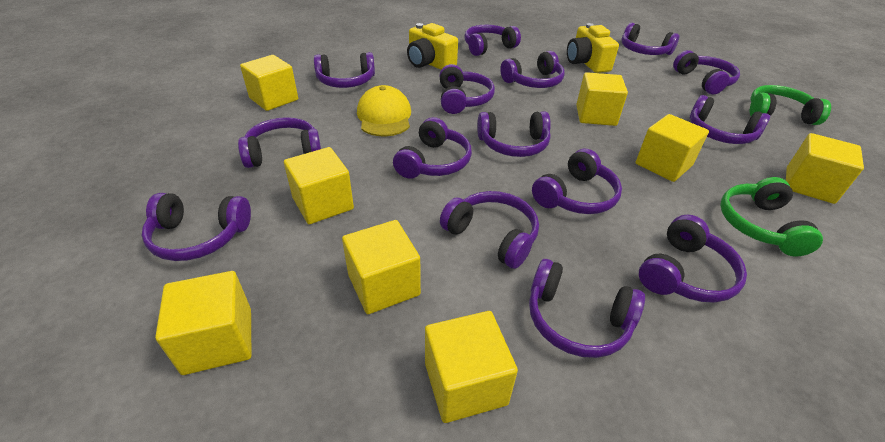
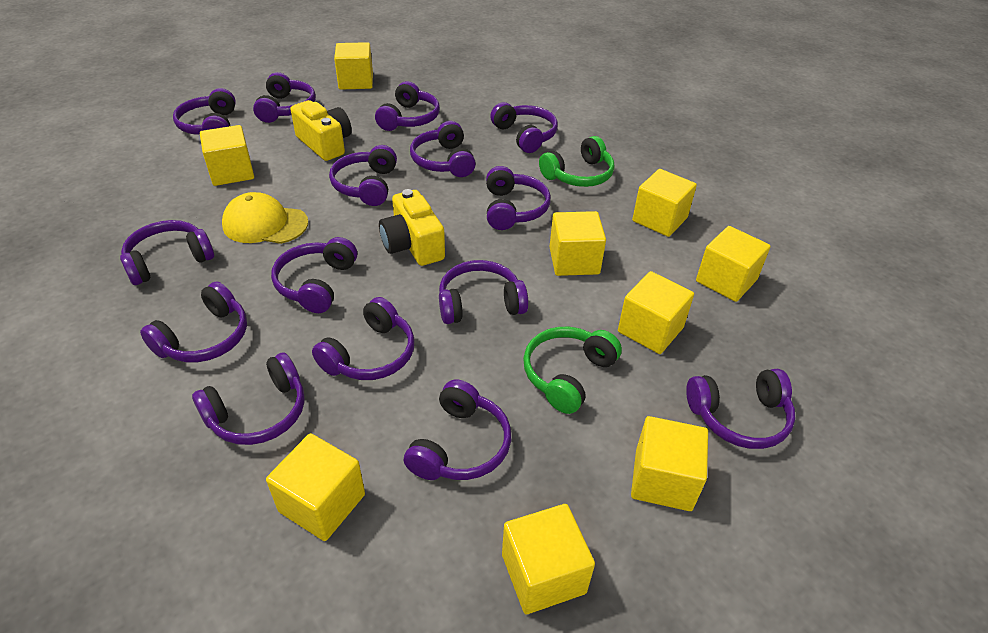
yellow cube: 8 -> 9

